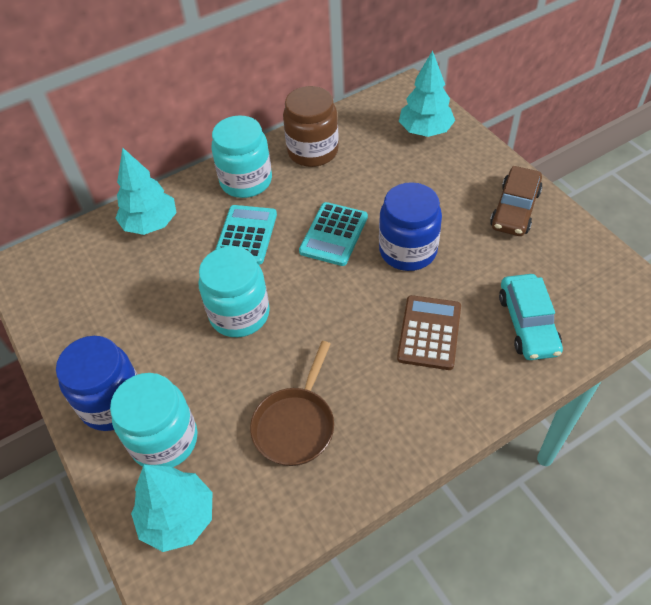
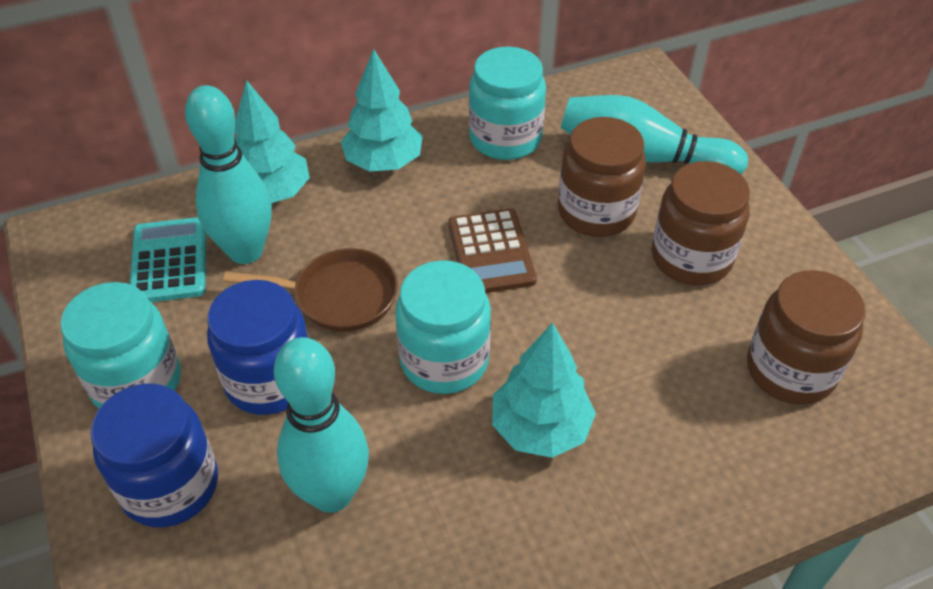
brown car: 1 -> 0
brown jar: 1 -> 3
turquoise bowling pin: 0 -> 3
turquoise calculator: 2 -> 1
turquoise car: 1 -> 0

